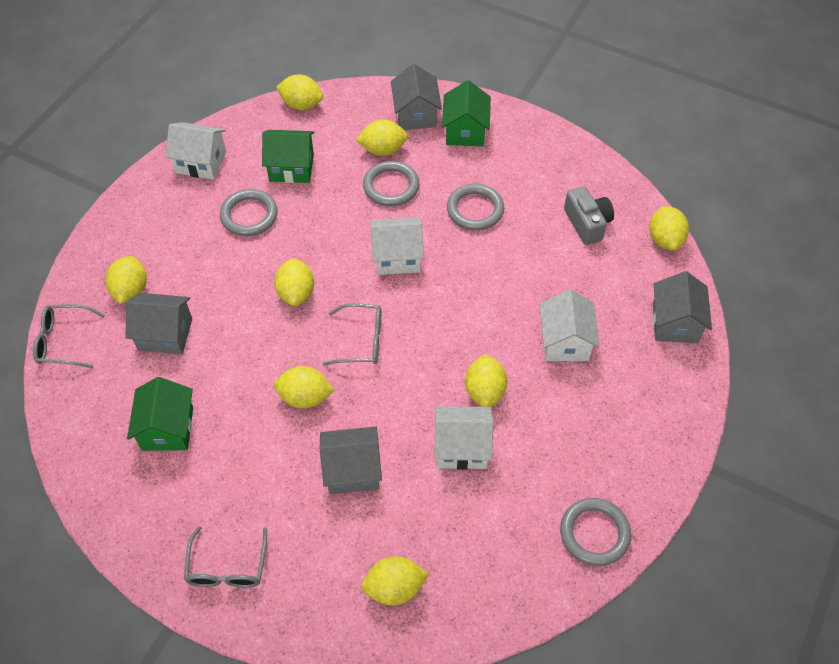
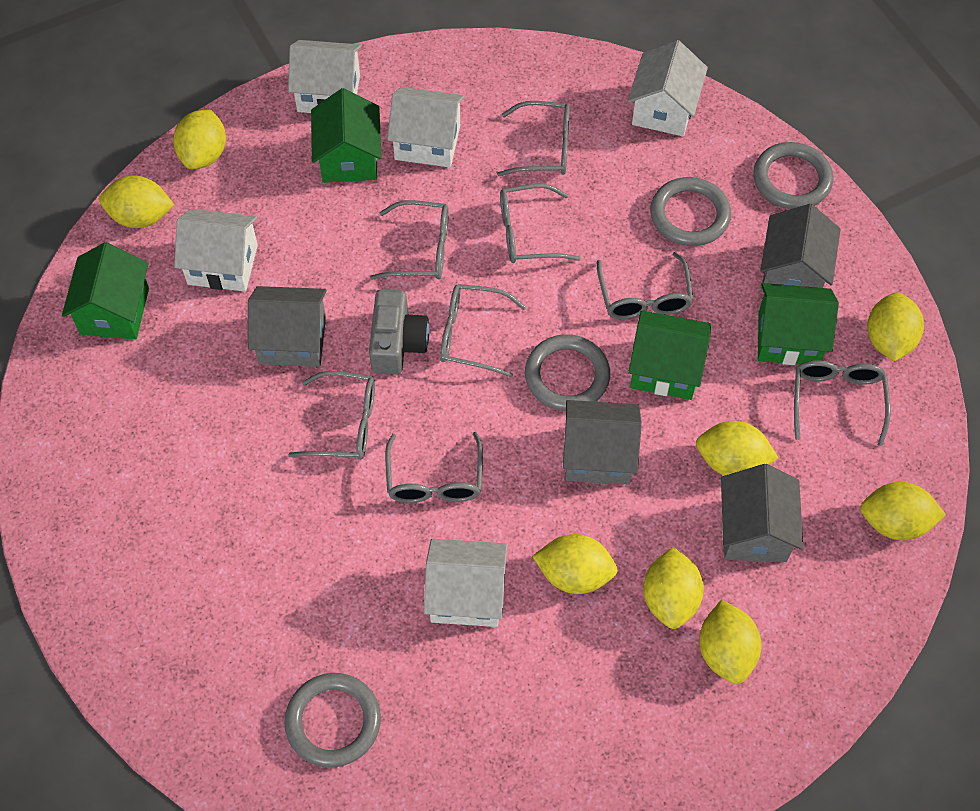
green house: 3 -> 4
grey glasses: 3 -> 8
white house: 4 -> 5

